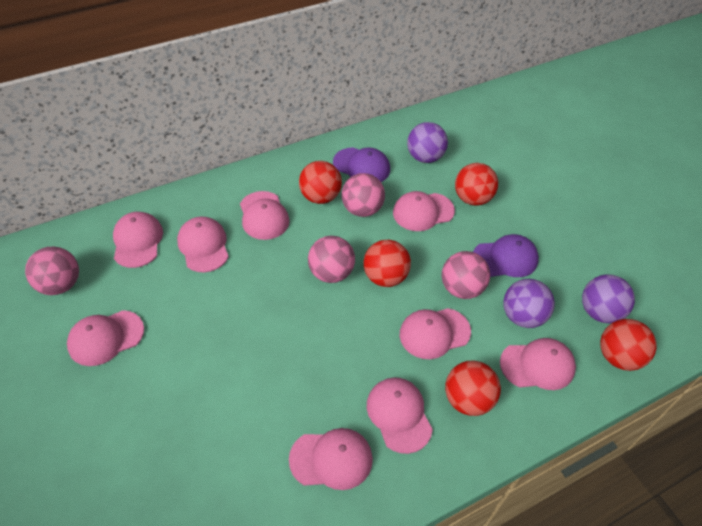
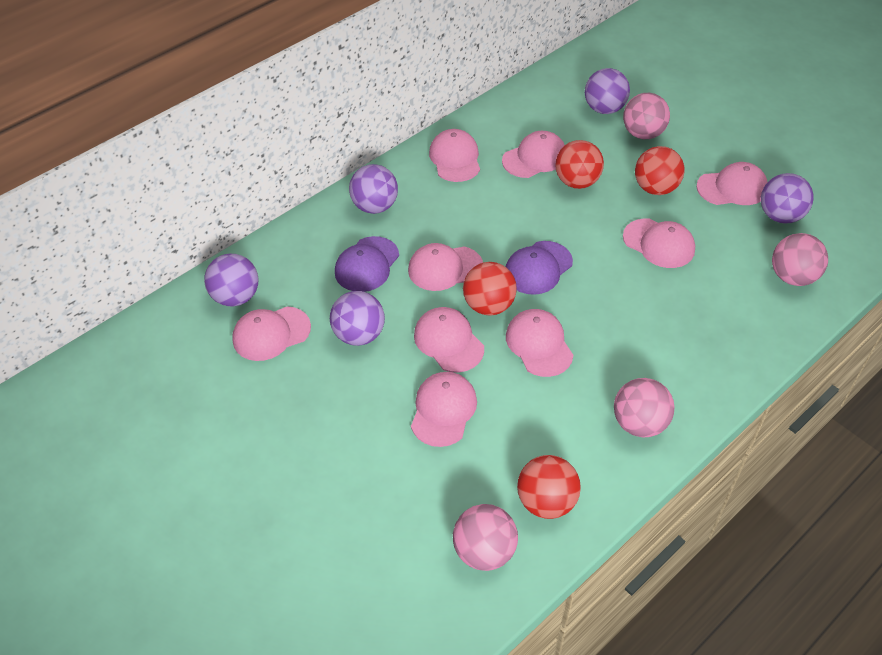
purple ball: 3 -> 5
red ball: 5 -> 4

